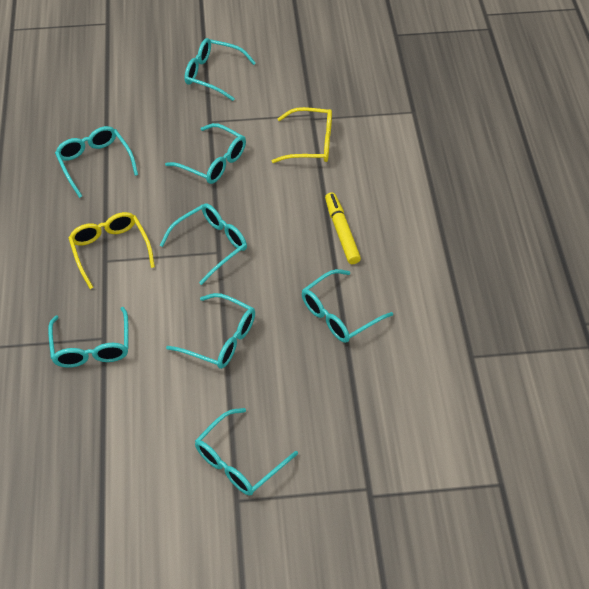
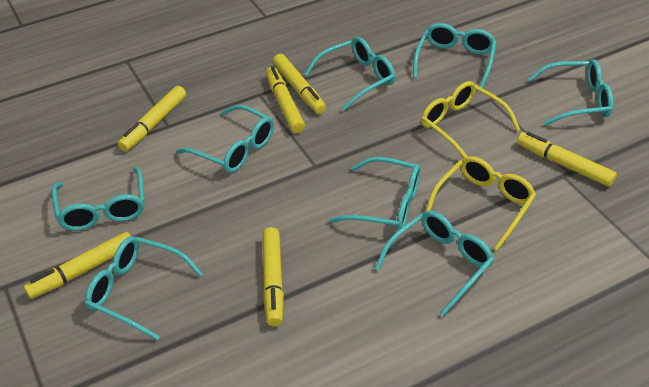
yellow marker: 1 -> 6

